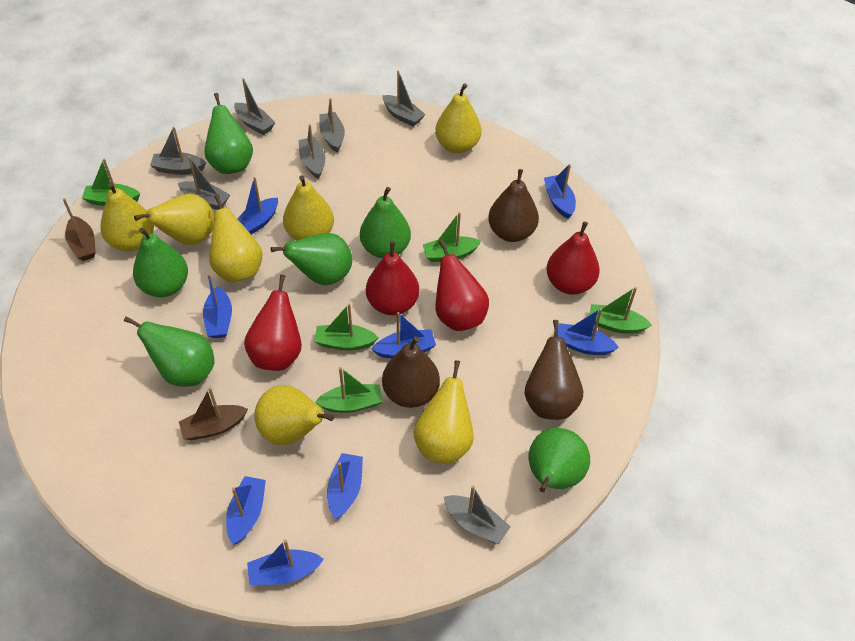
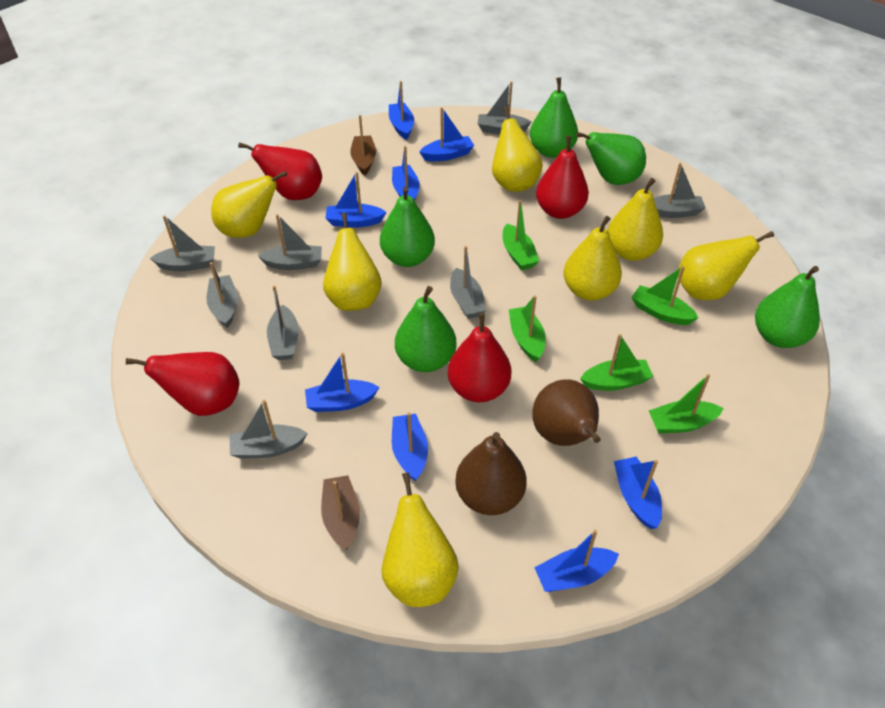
brown pear: 3 -> 2
green pear: 6 -> 5
grey boat: 7 -> 8

